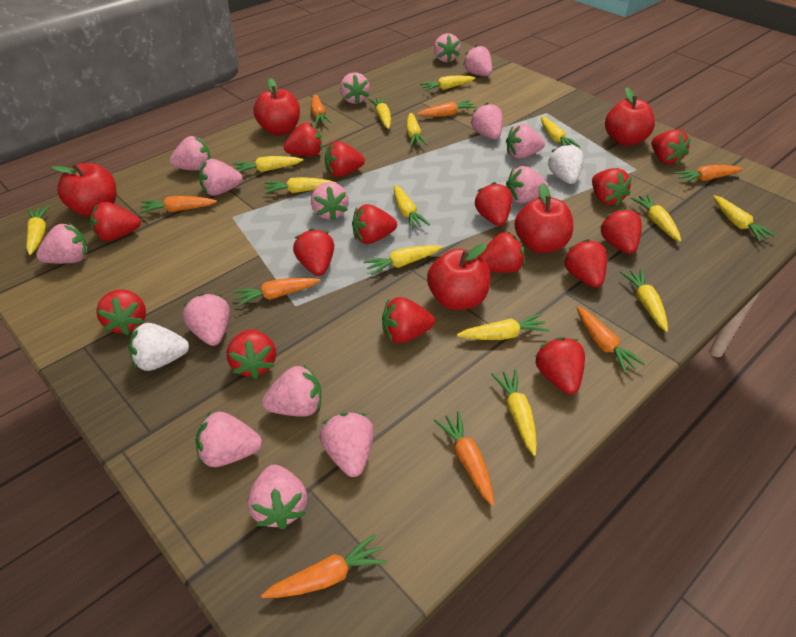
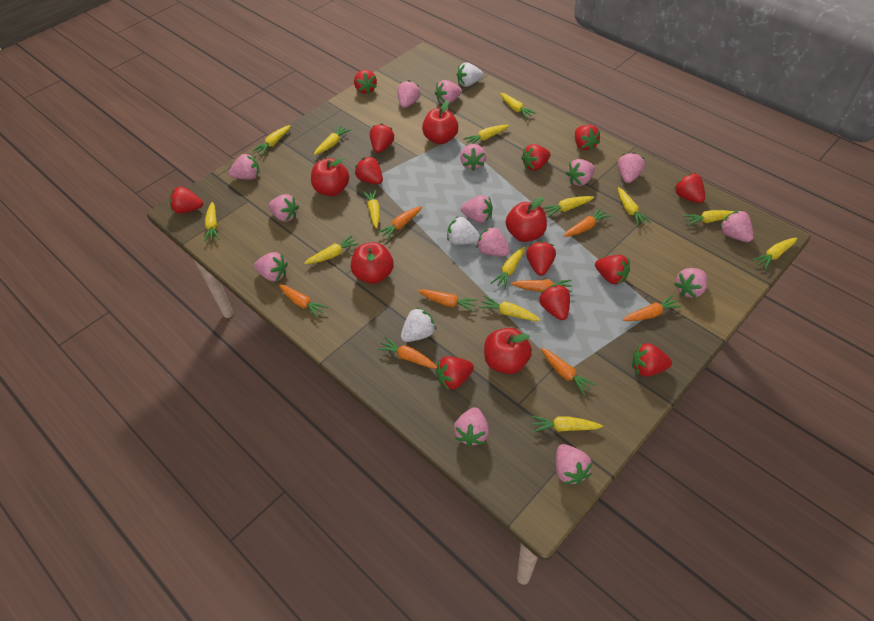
pink strawberry: 15 -> 14
red strawberry: 15 -> 12
white strawberry: 2 -> 3

